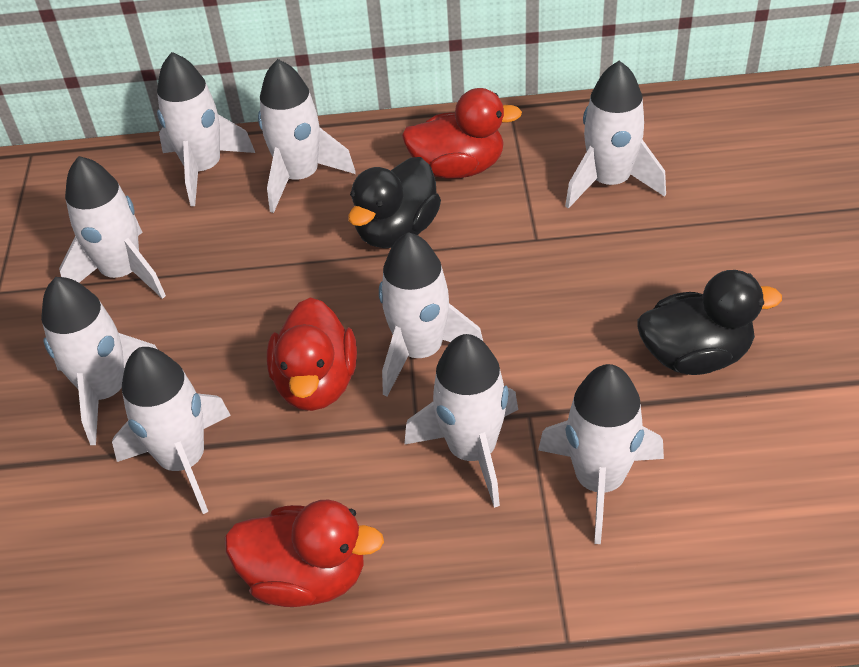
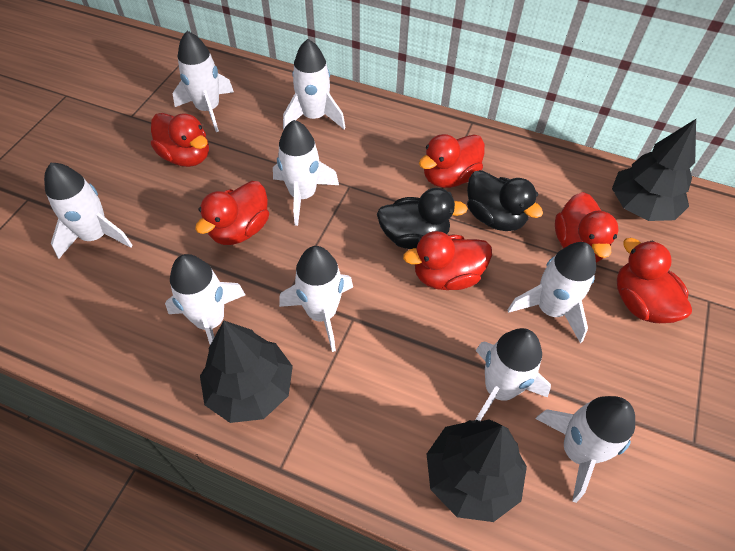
black tree: 0 -> 3
red duck: 3 -> 6

